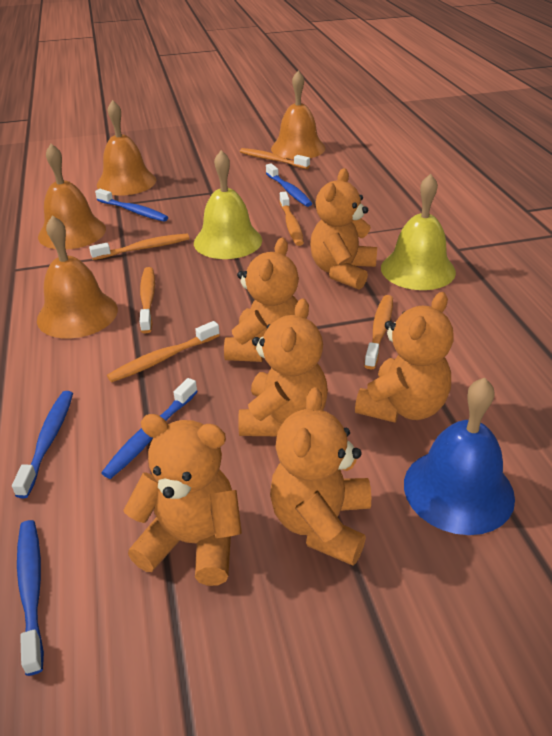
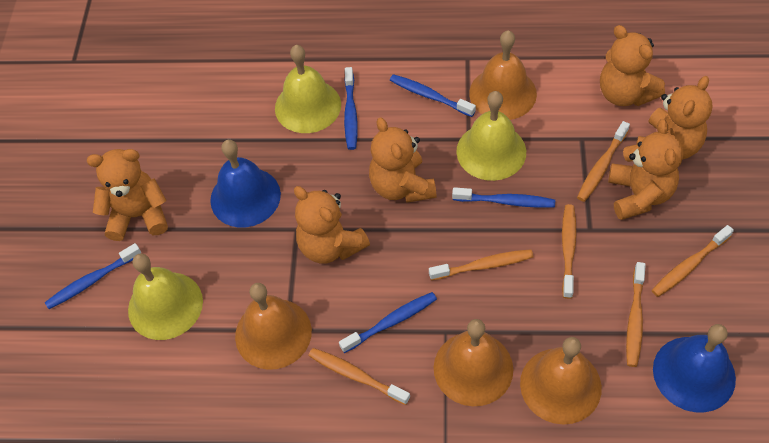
blue bell: 1 -> 2
yellow bell: 2 -> 3

